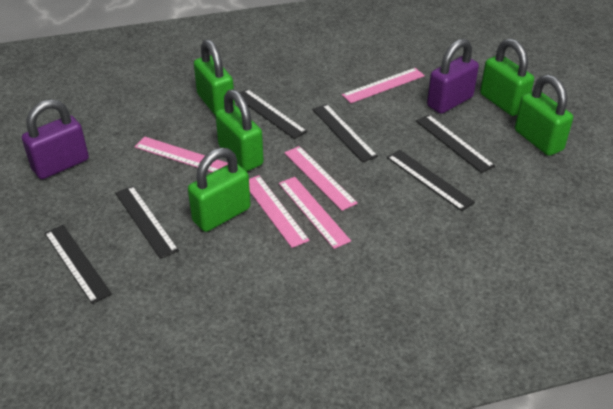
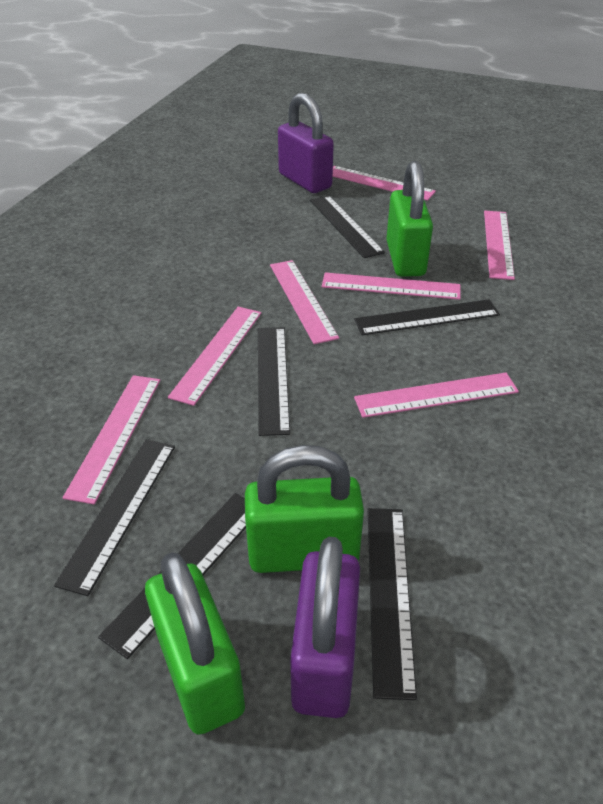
green padlock: 5 -> 3
pink ruler: 5 -> 7

